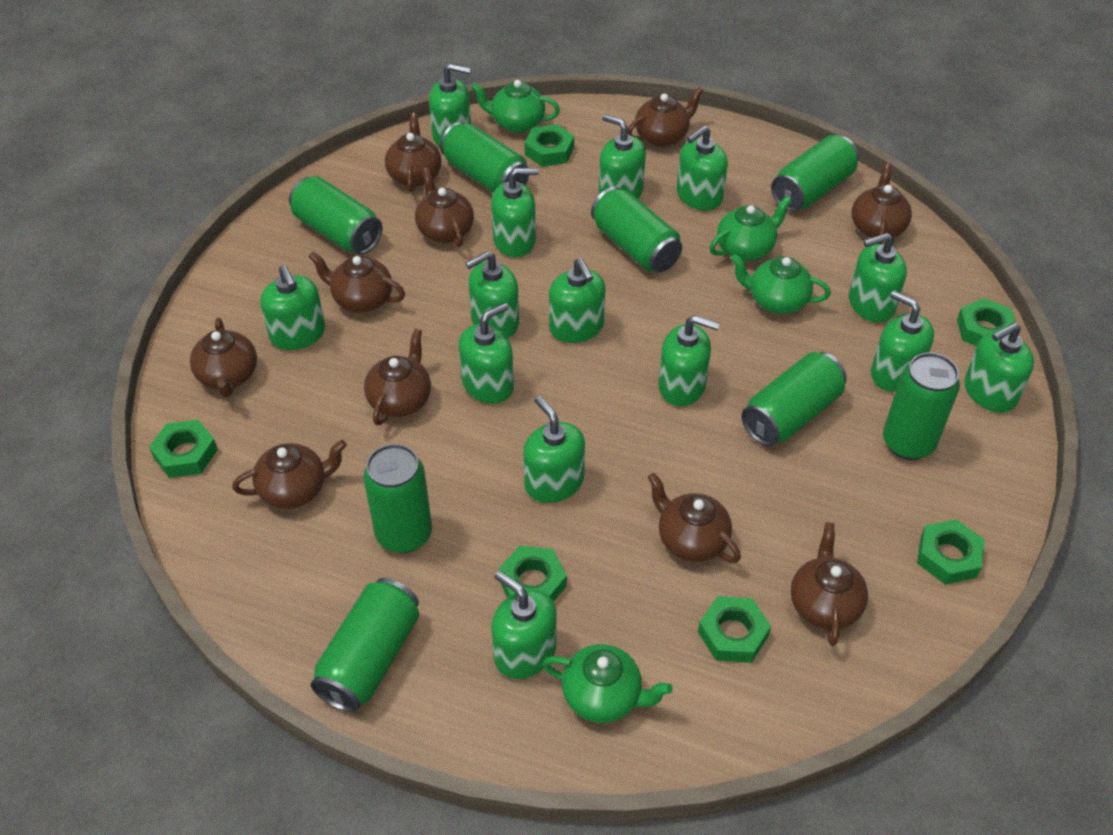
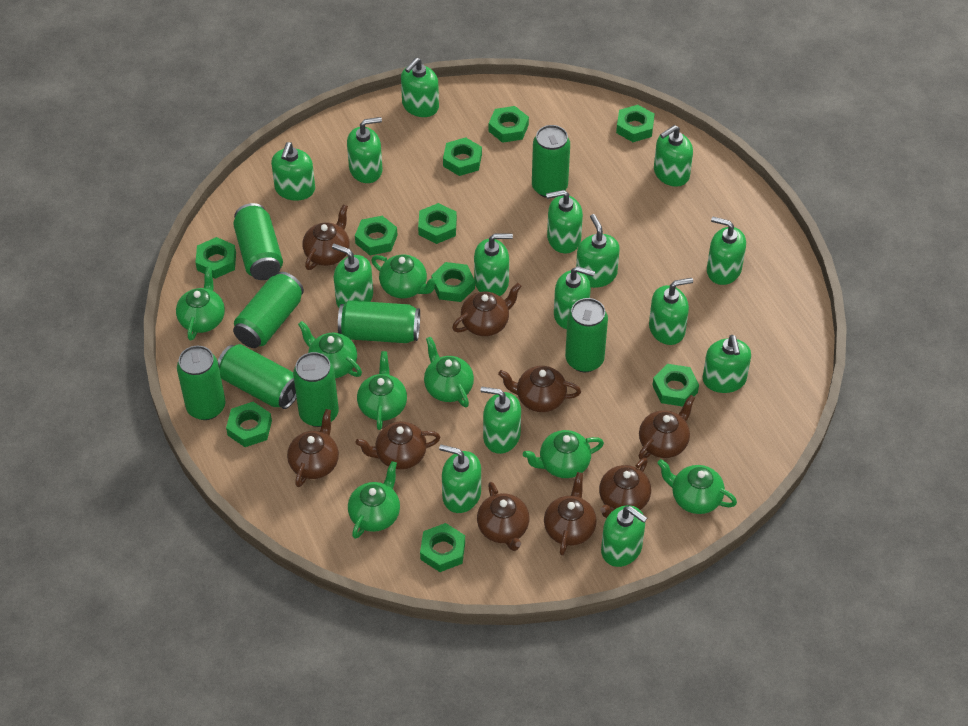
brown teapot: 10 -> 9
green nut: 6 -> 10
green soap dispenser: 14 -> 15
green teapot: 4 -> 8

